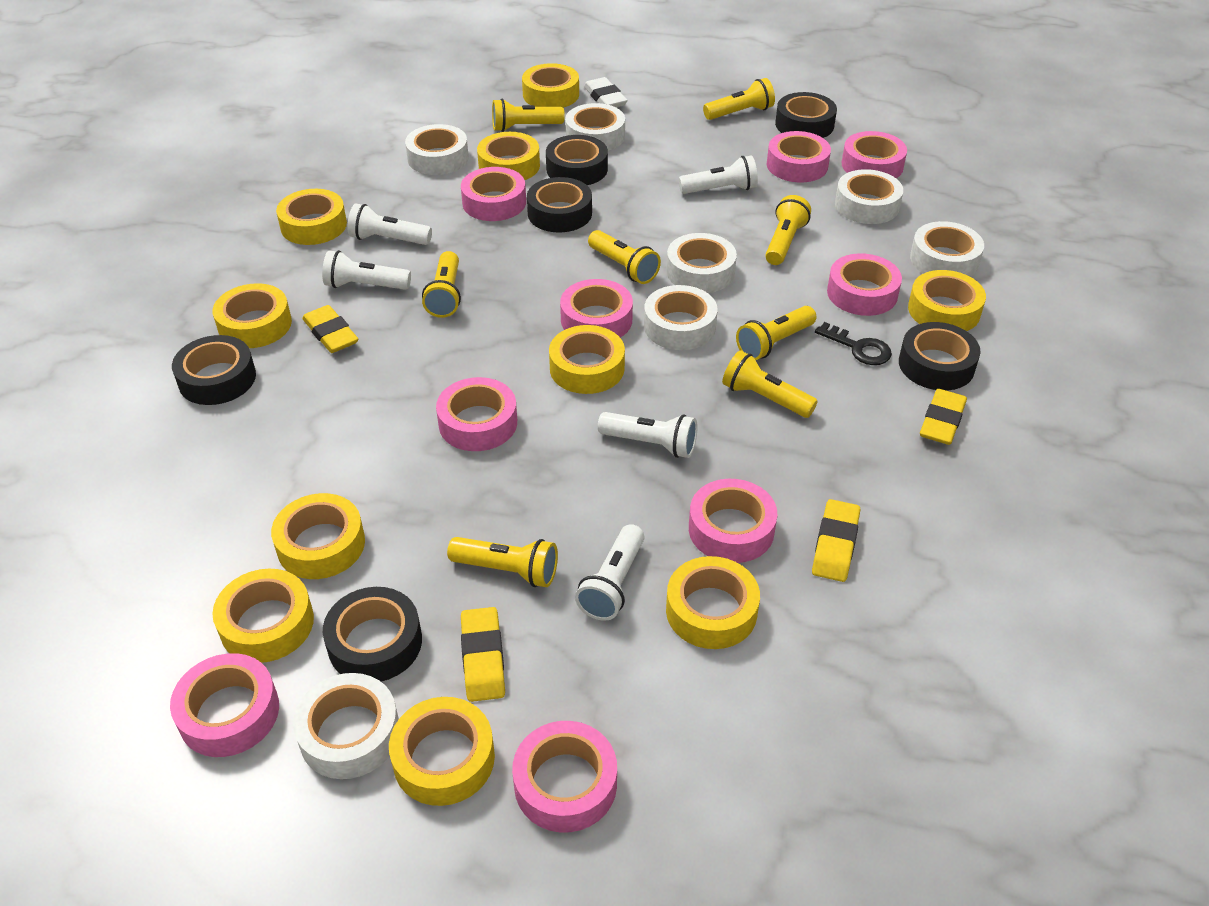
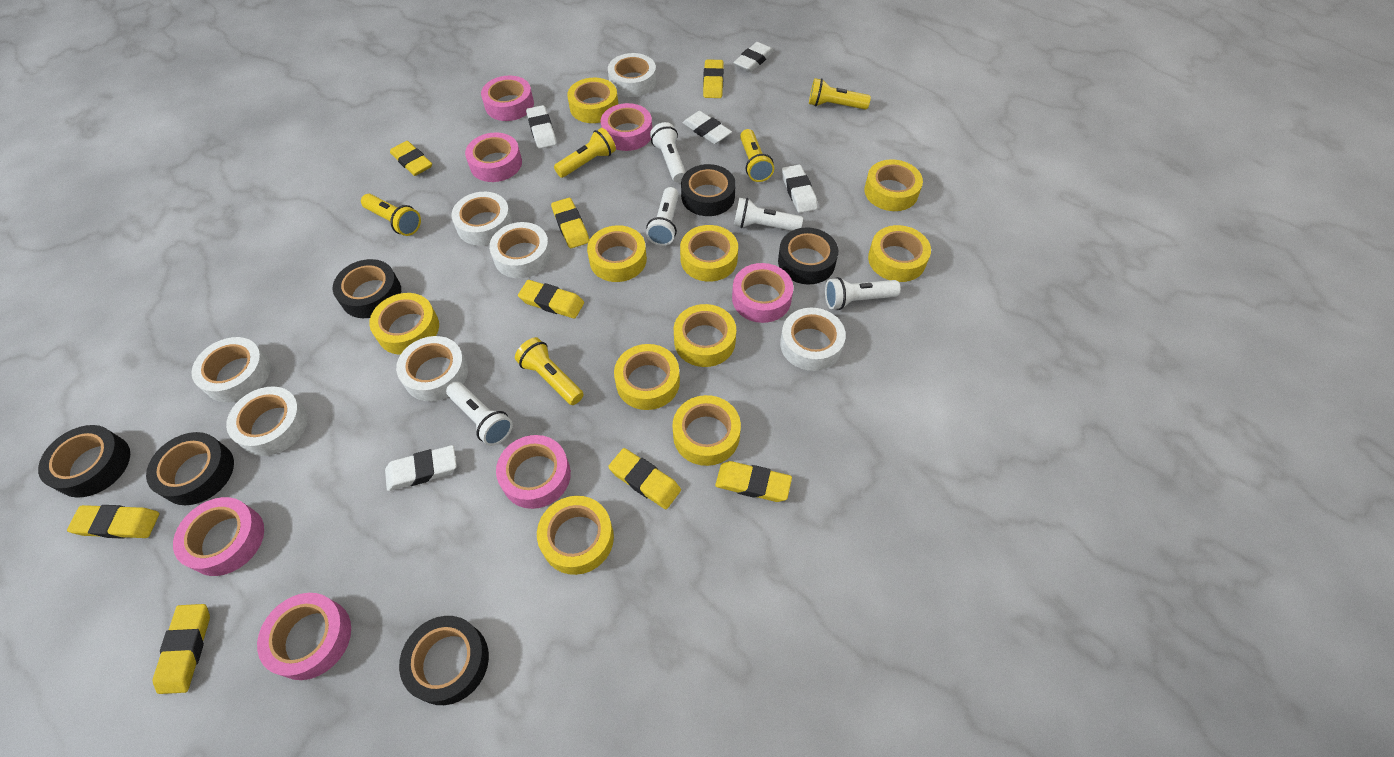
black key: 1 -> 0
pink tape: 9 -> 7
white eraser: 1 -> 5
yellow eraser: 4 -> 8
yellow flashlight: 8 -> 5

